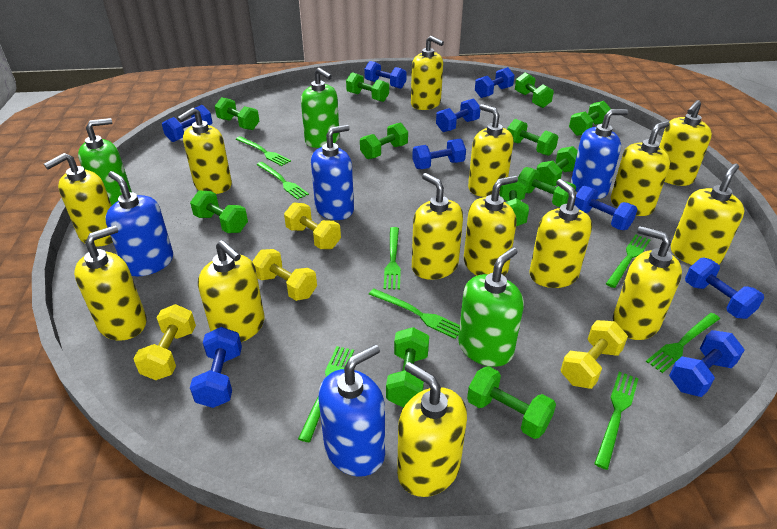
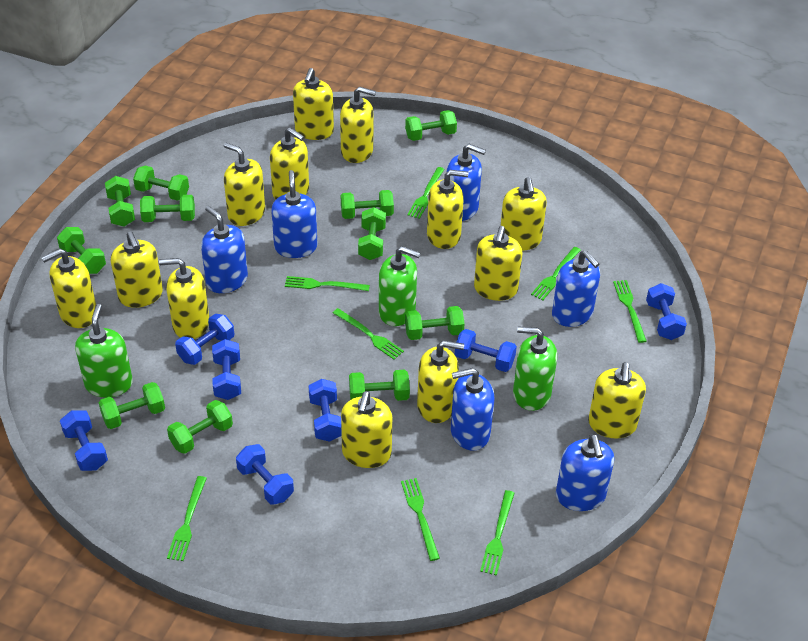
blue dumbbell: 9 -> 7
blue soap dispenser: 4 -> 6
green dumbbell: 12 -> 11
yellow dumbbell: 4 -> 0
yellow soap dispenser: 14 -> 13

